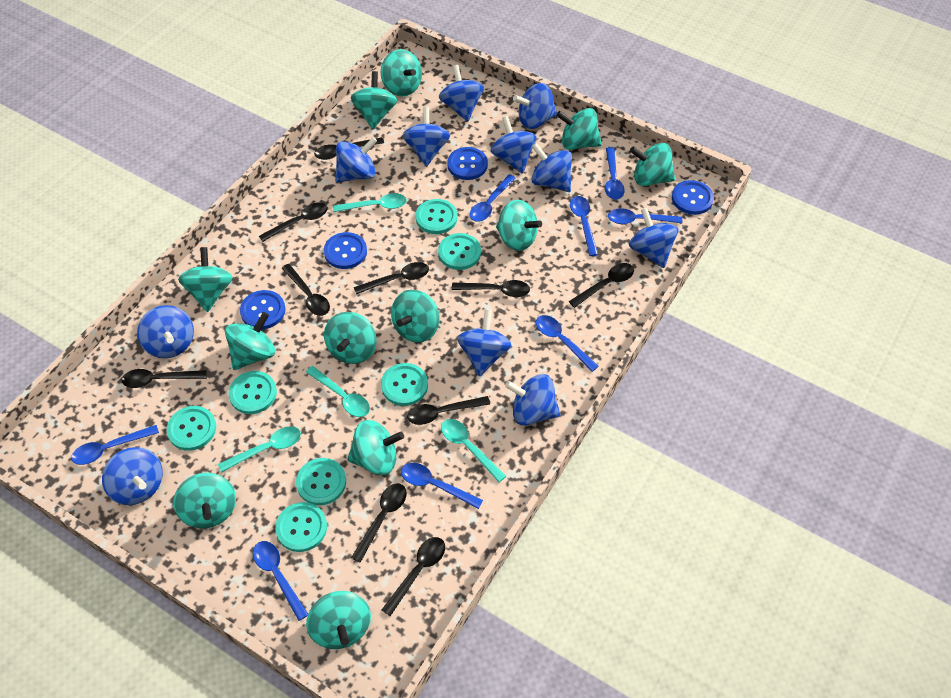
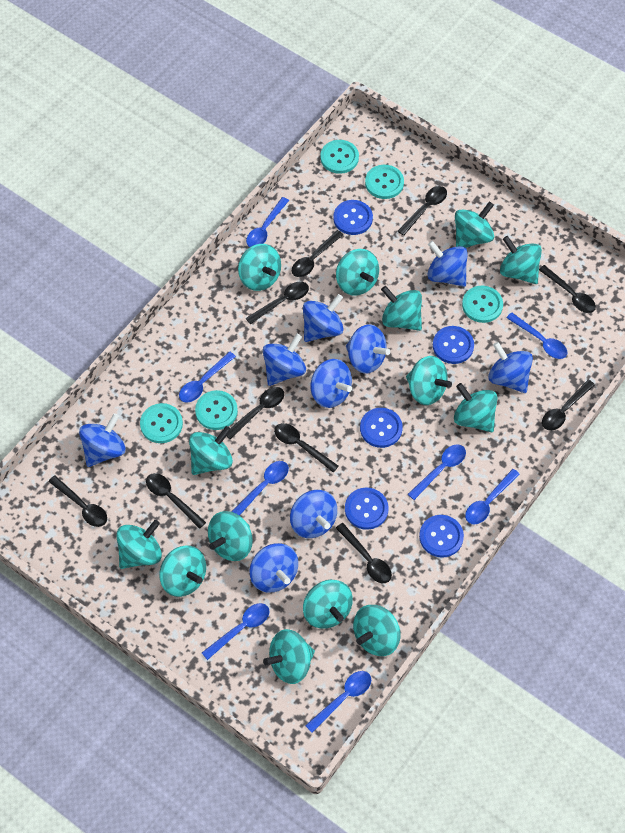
blue button: 4 -> 5
blue spinning top: 11 -> 9
turquoise button: 7 -> 5
turquoise spinning top: 12 -> 14
turquoise spoon: 4 -> 0

